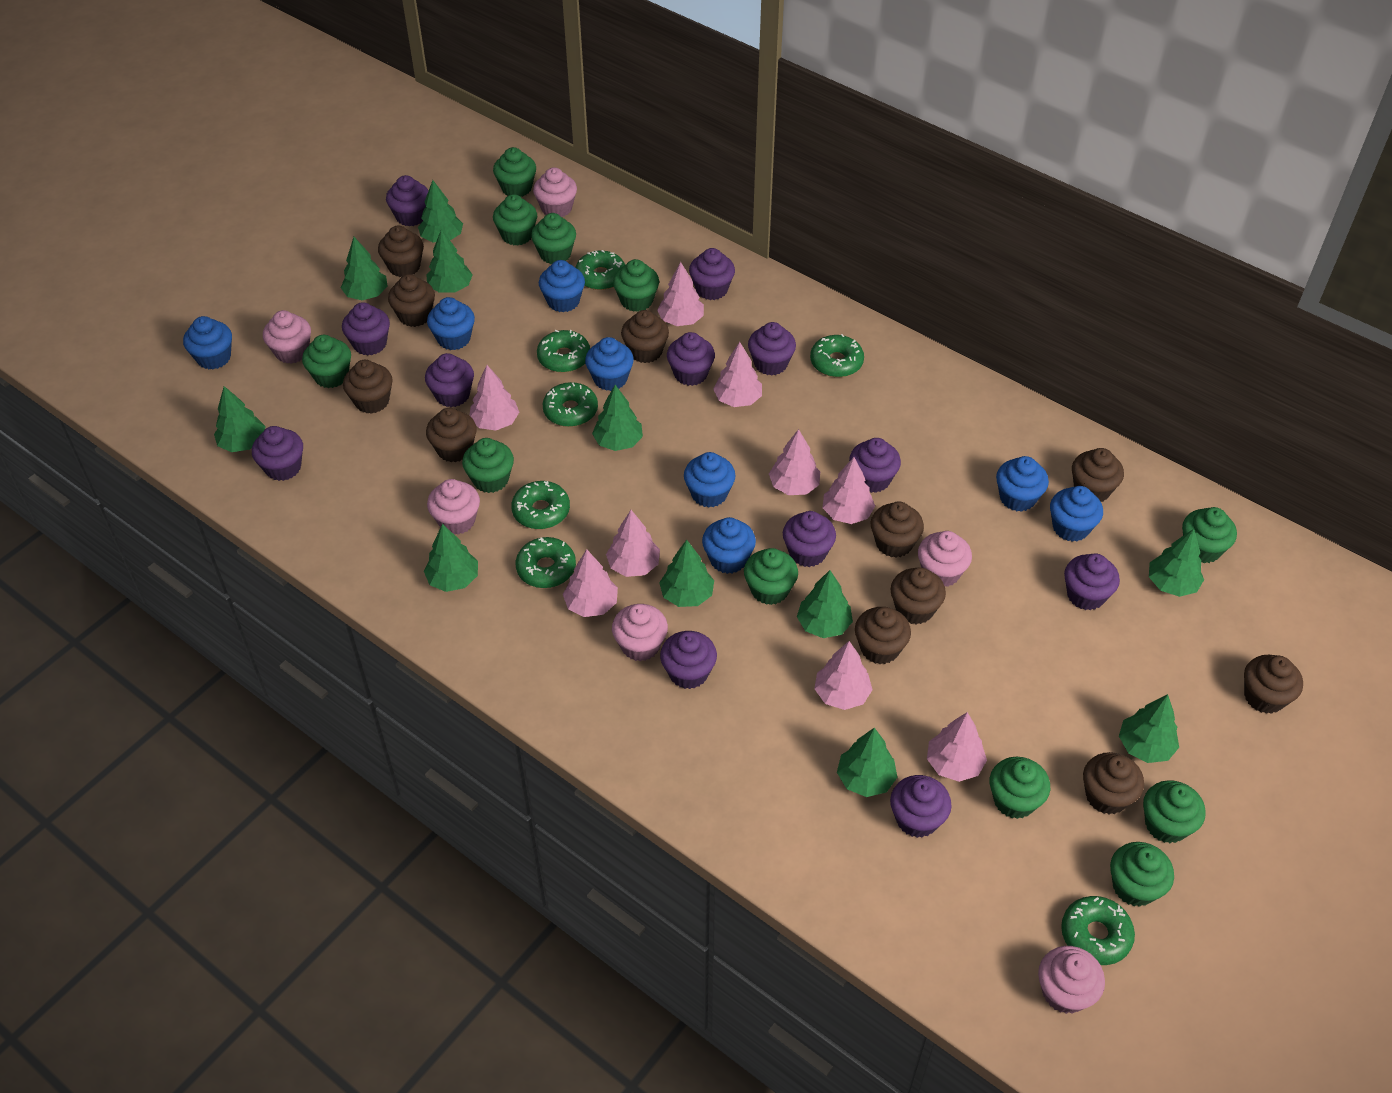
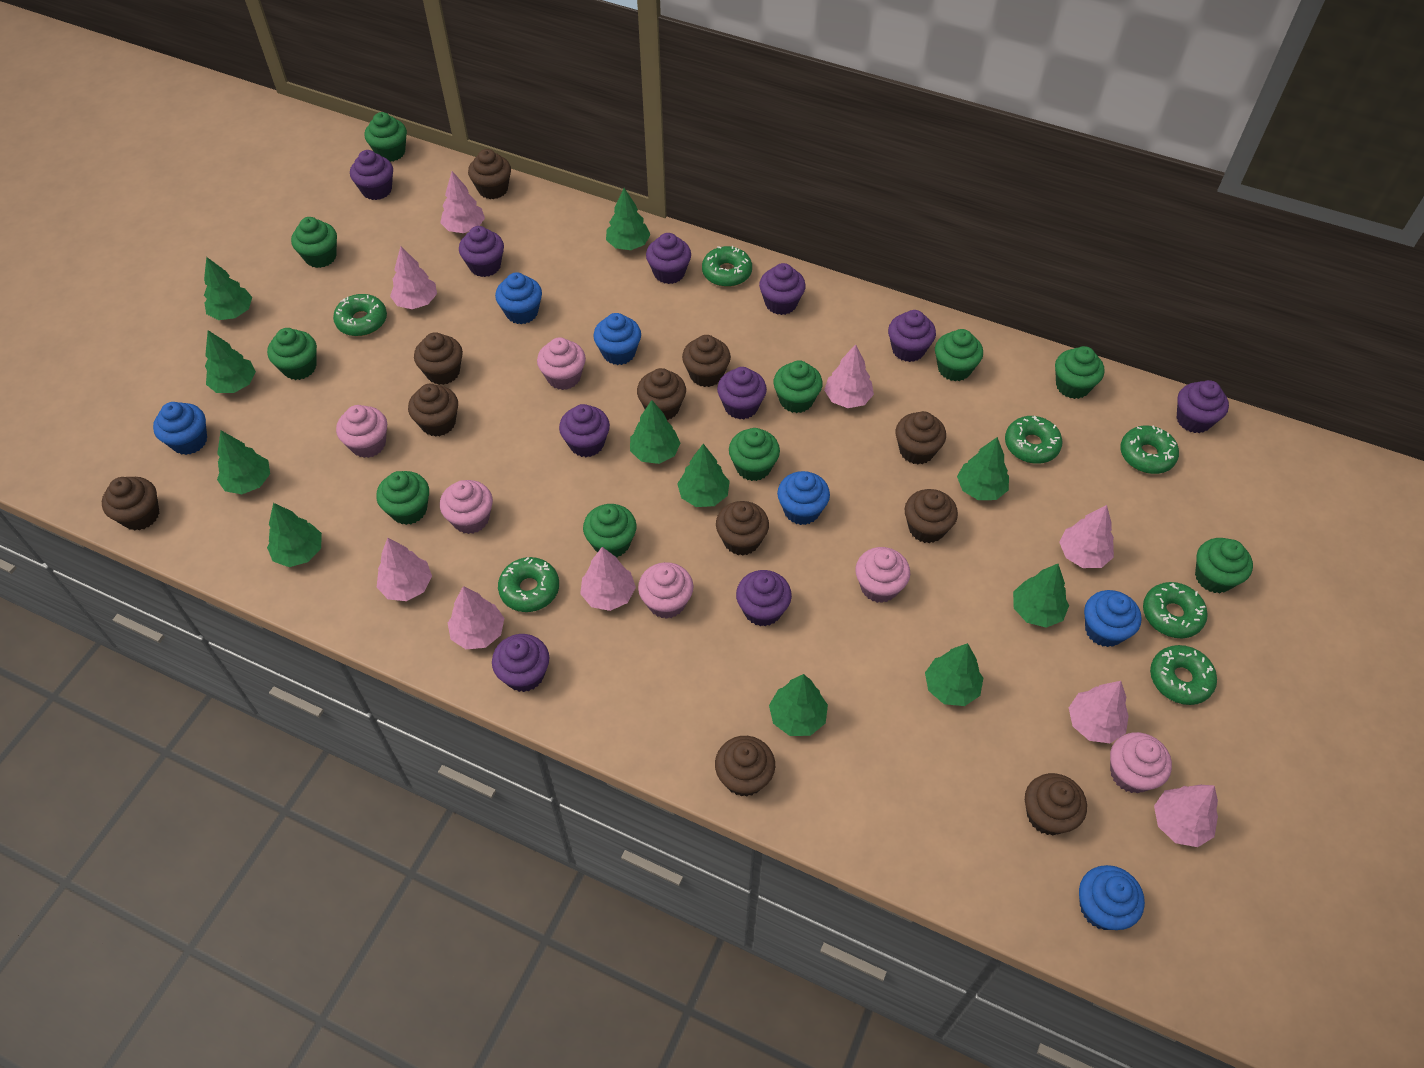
blue cupcake: 8 -> 6
green cupcake: 11 -> 10
purple cupcake: 12 -> 10

